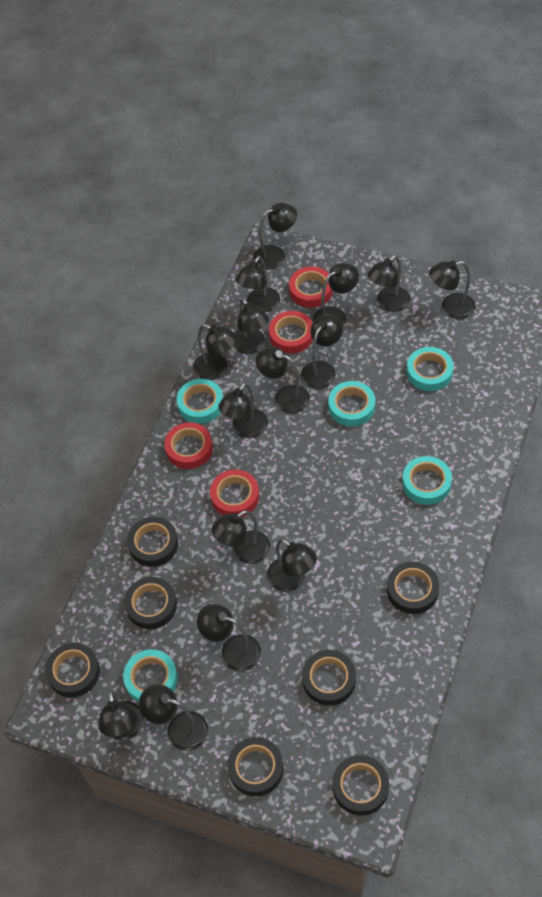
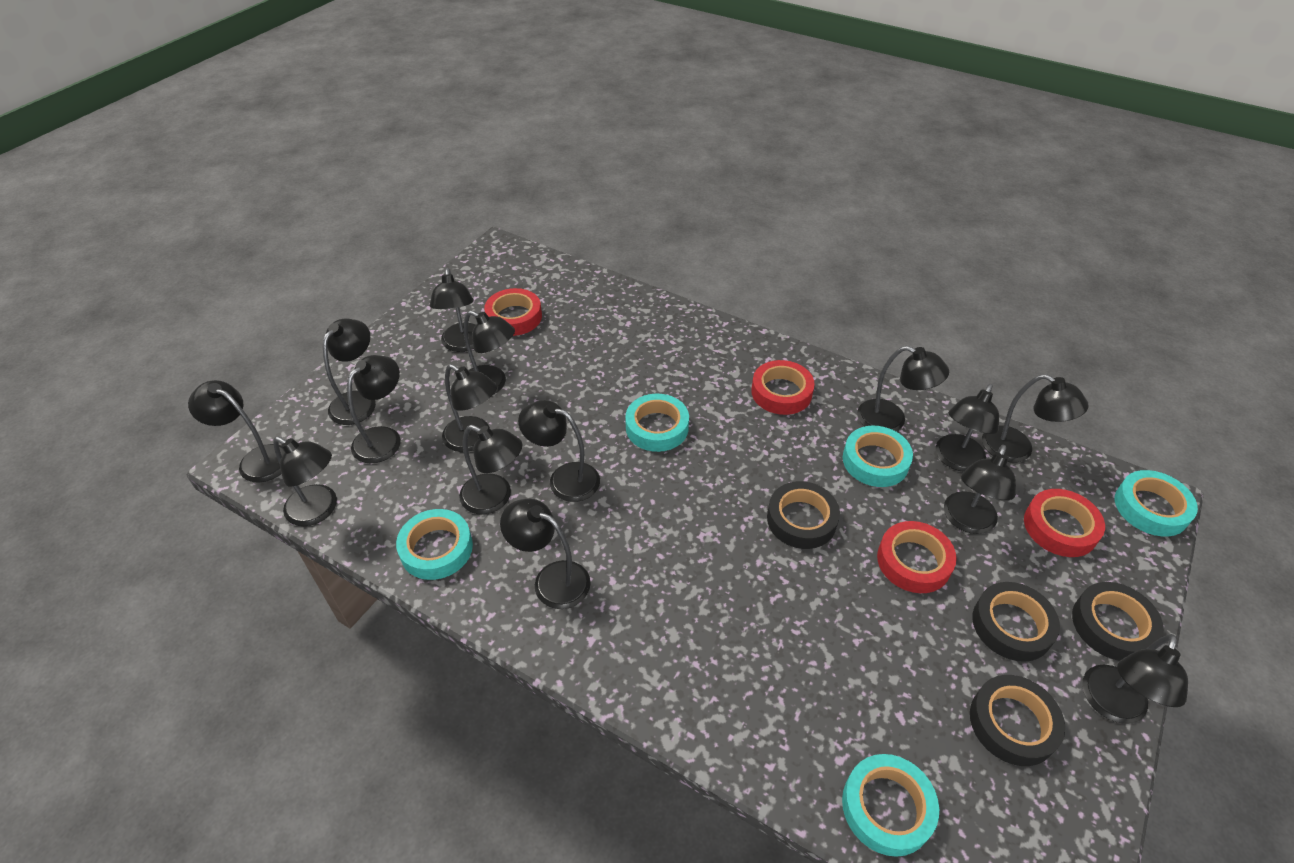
black tape: 7 -> 4

